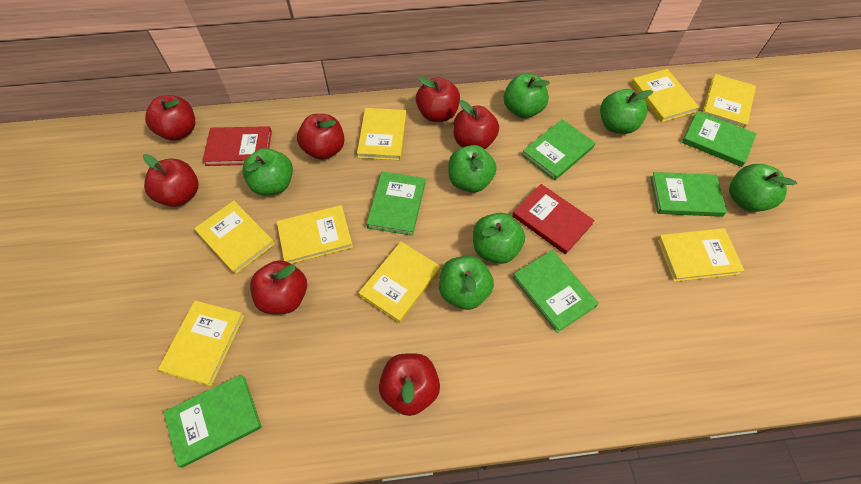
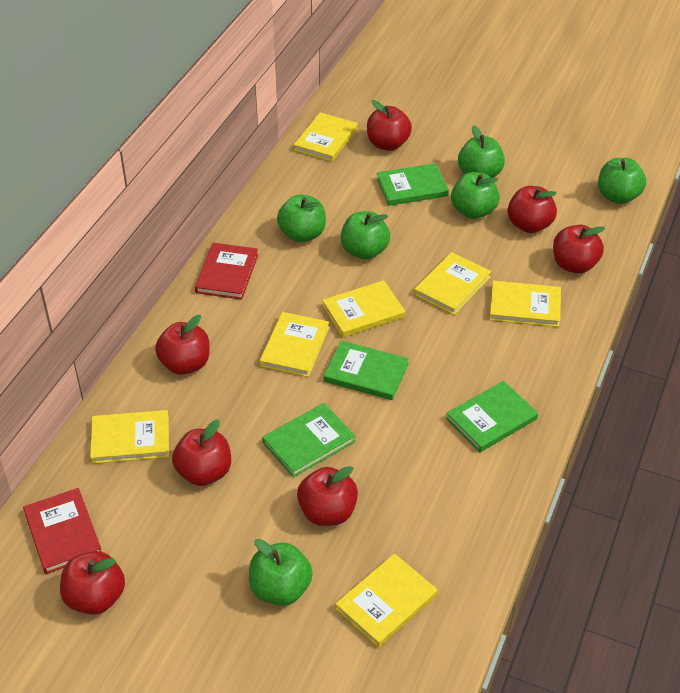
green apple: 7 -> 6
green book: 6 -> 4
yellow book: 8 -> 7

